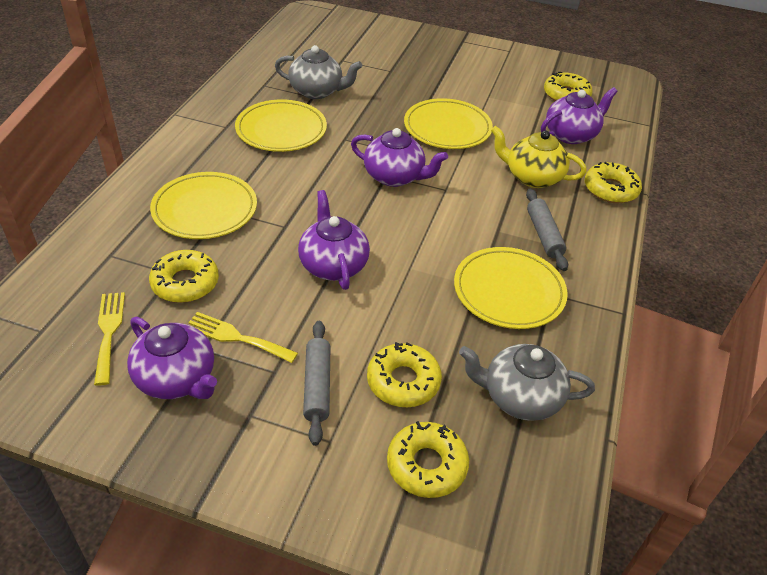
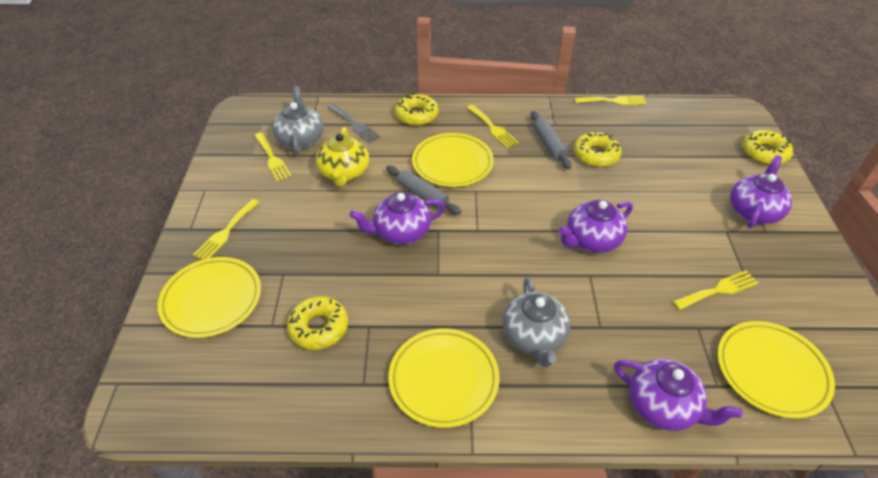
grey fork: 0 -> 1
yellow donut: 5 -> 4
yellow fork: 2 -> 5

